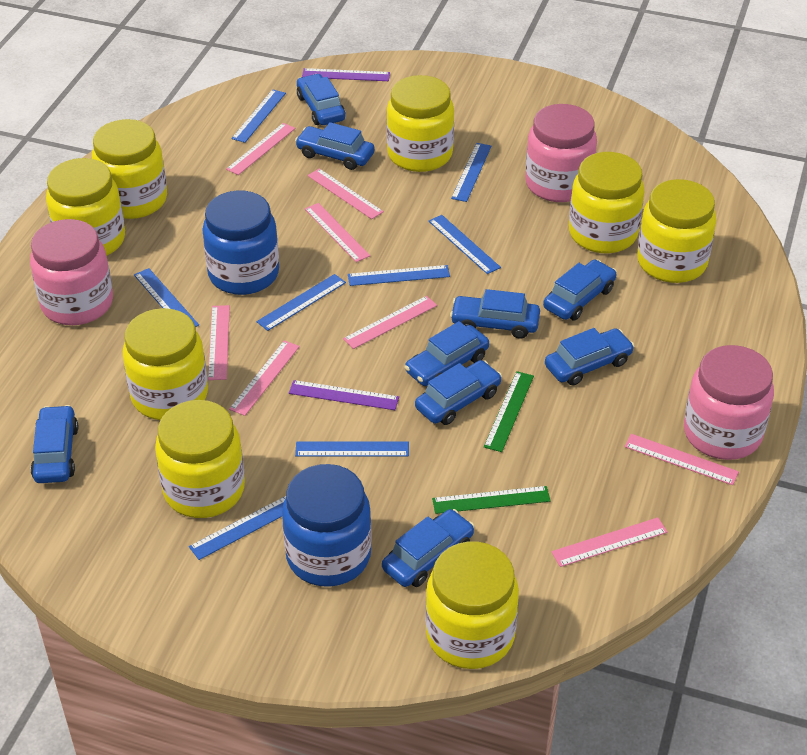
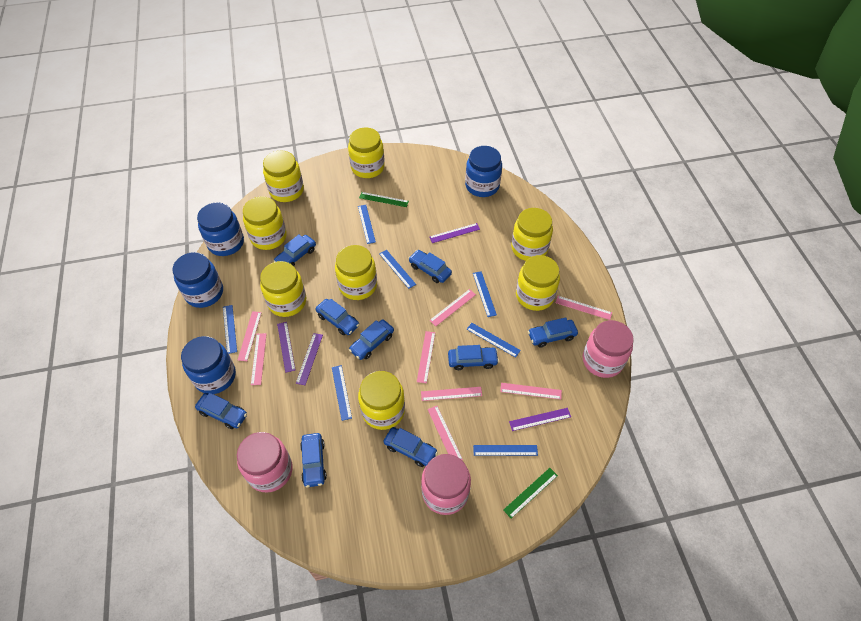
blue jar: 2 -> 4
blue ruler: 8 -> 7
purple ruler: 2 -> 4

